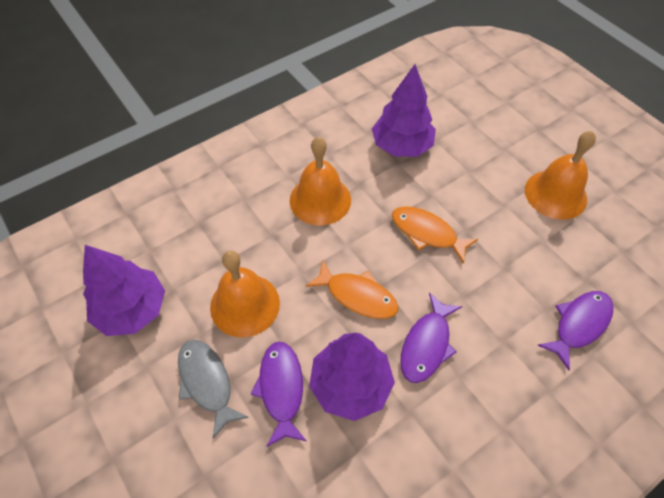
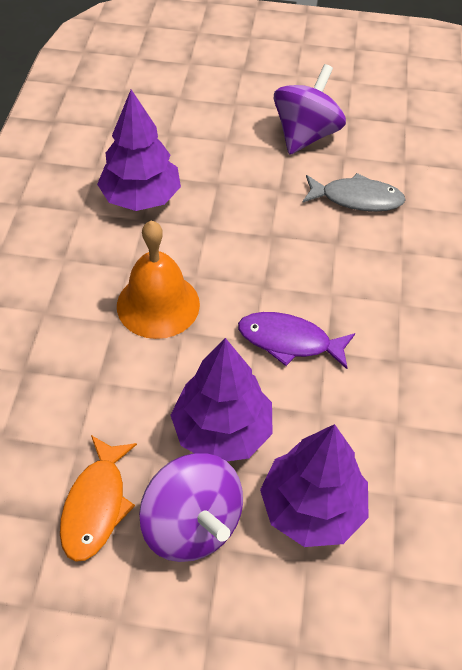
orange bell: 3 -> 1
orange fish: 2 -> 1
purple fish: 3 -> 1
purple spinning top: 0 -> 2

